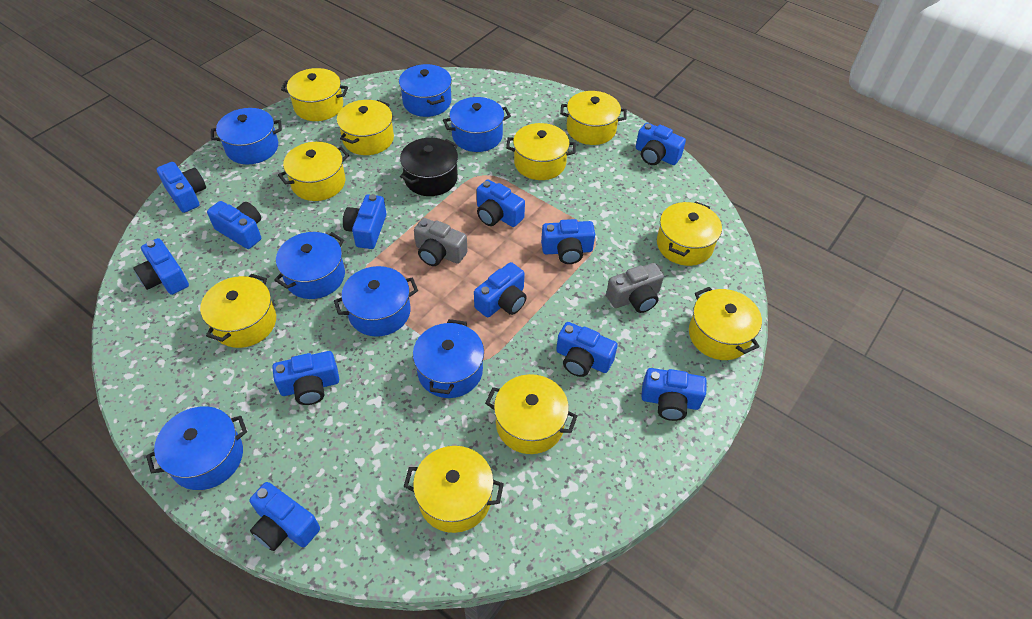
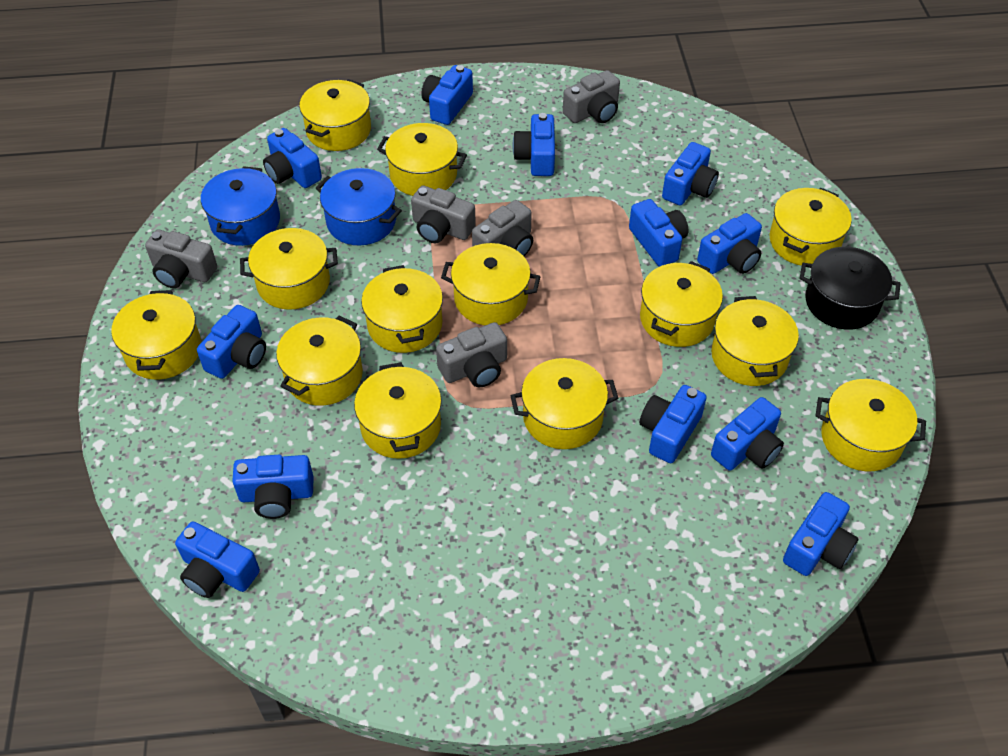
blue pot: 7 -> 2
grey camera: 2 -> 5
yellow pot: 10 -> 13

